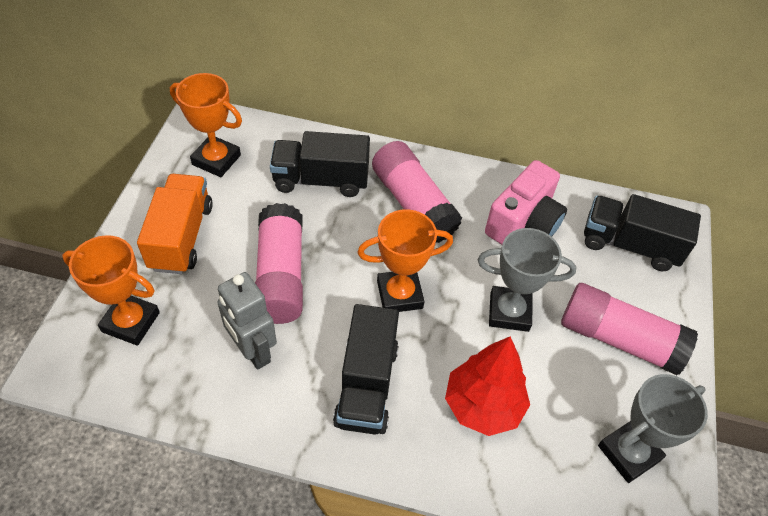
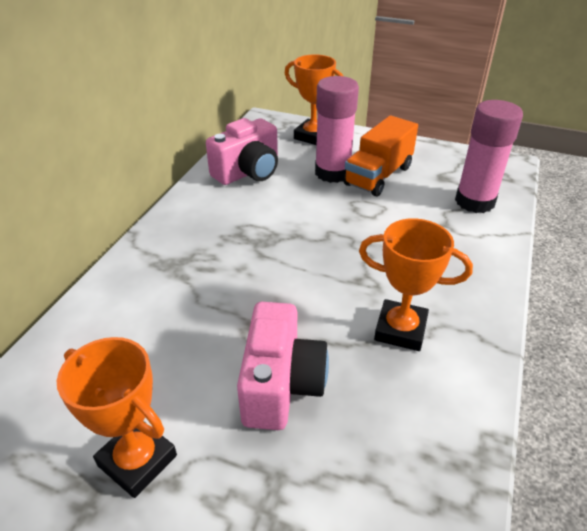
black truck: 3 -> 0
grey robot: 1 -> 0
grey trophy: 2 -> 0
pink camera: 1 -> 2
pink glue stick: 3 -> 2
red tree: 1 -> 0

